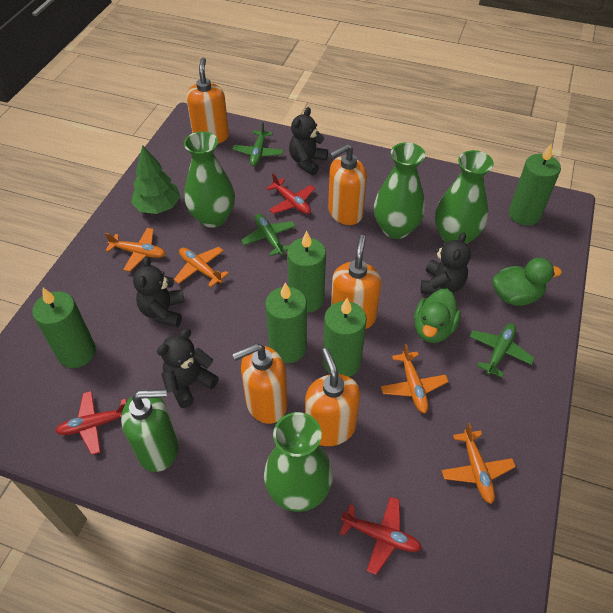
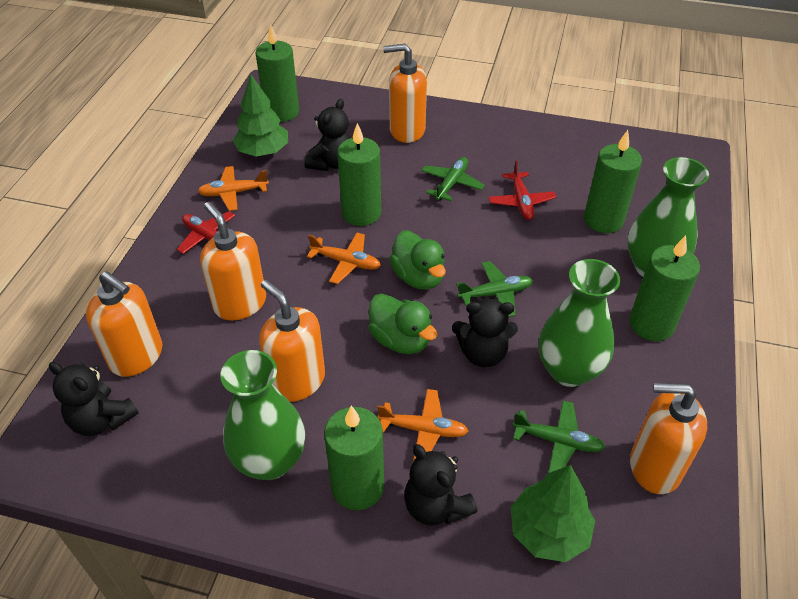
green soap dispenser: 1 -> 0
green tree: 1 -> 2
green vase: 4 -> 3
orange plane: 4 -> 3
red plane: 3 -> 2

